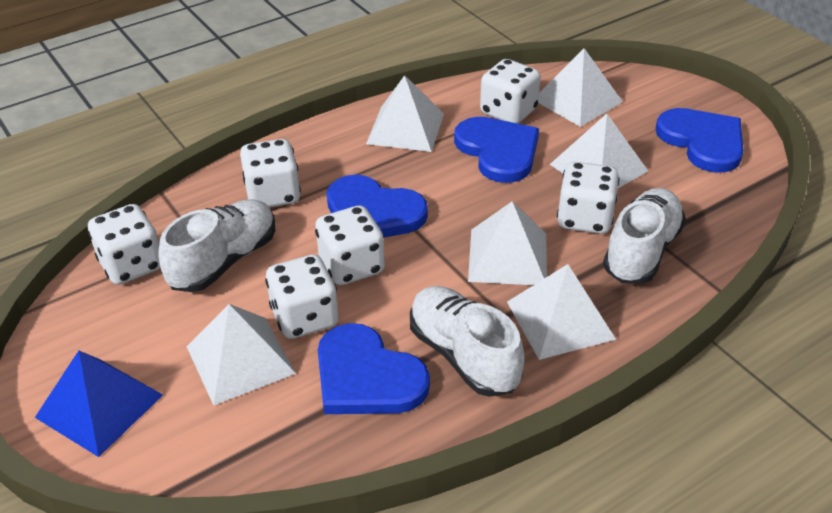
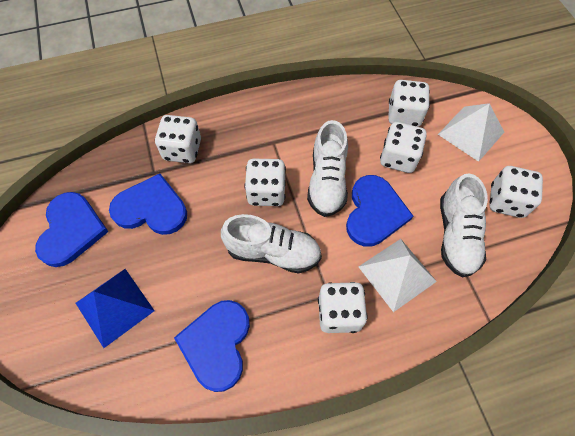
white pyramid: 6 -> 2

